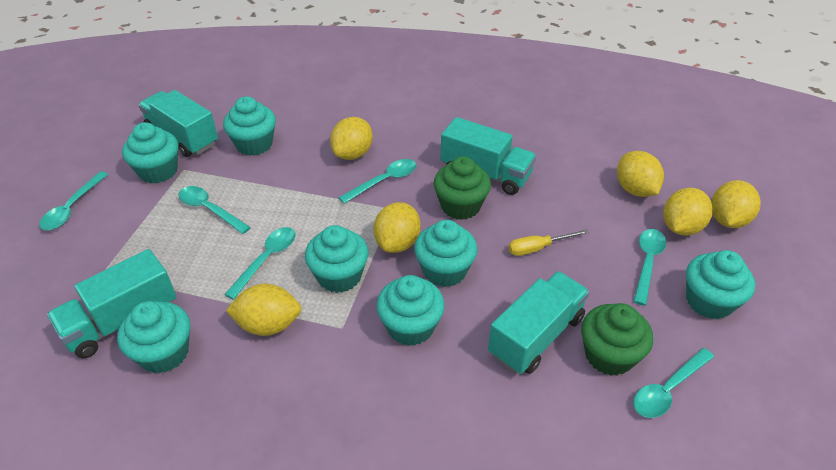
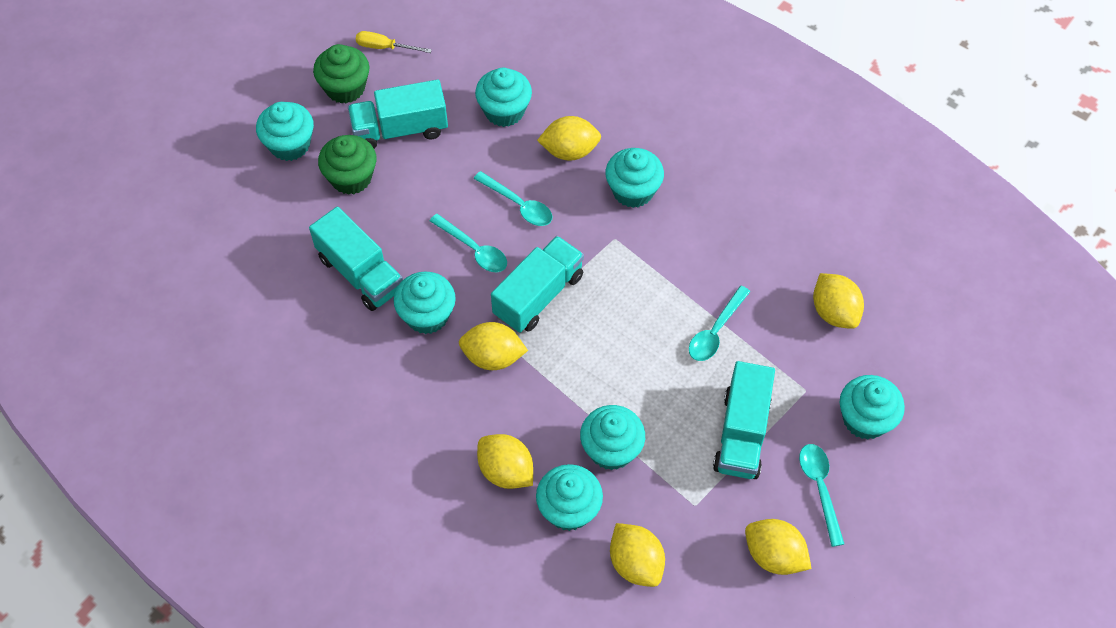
turquoise spoon: 6 -> 4

